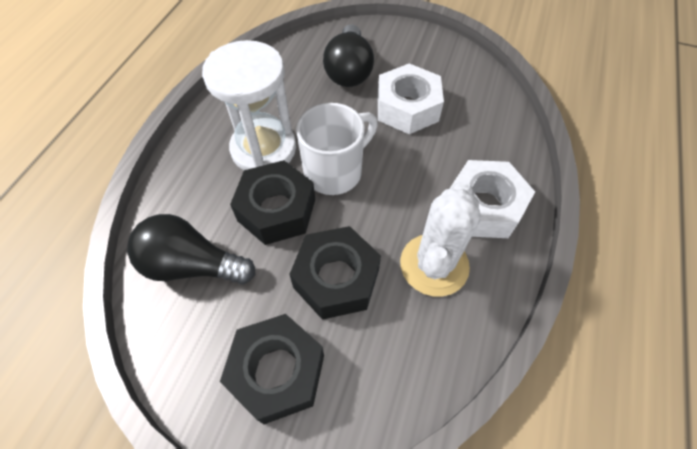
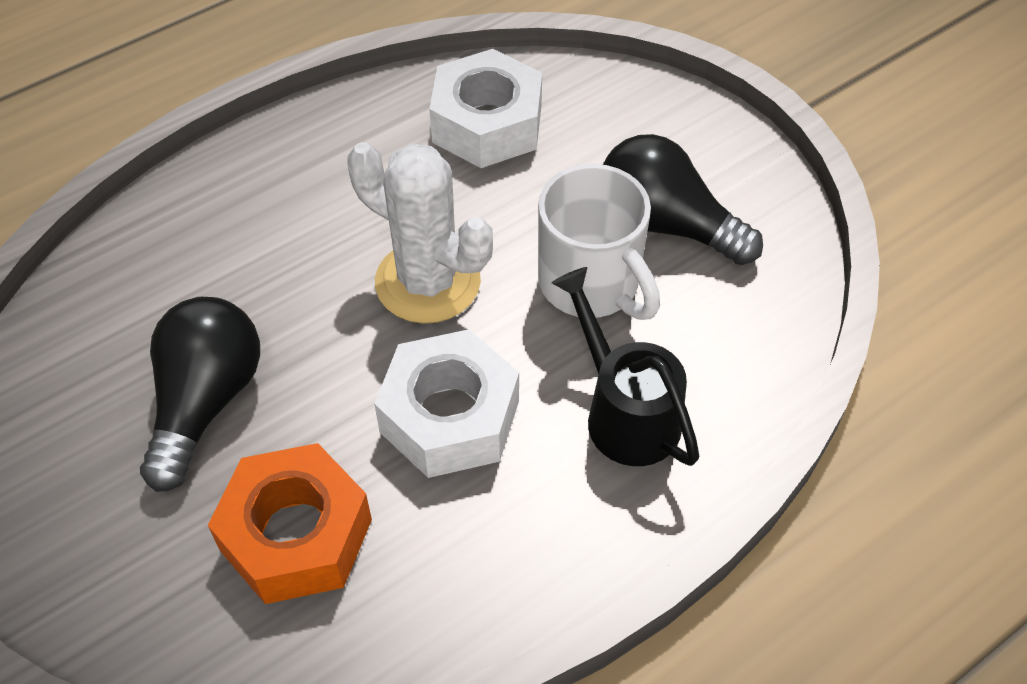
black nut: 3 -> 0
black watering can: 0 -> 1
orange nut: 0 -> 1
white hourglass: 1 -> 0

